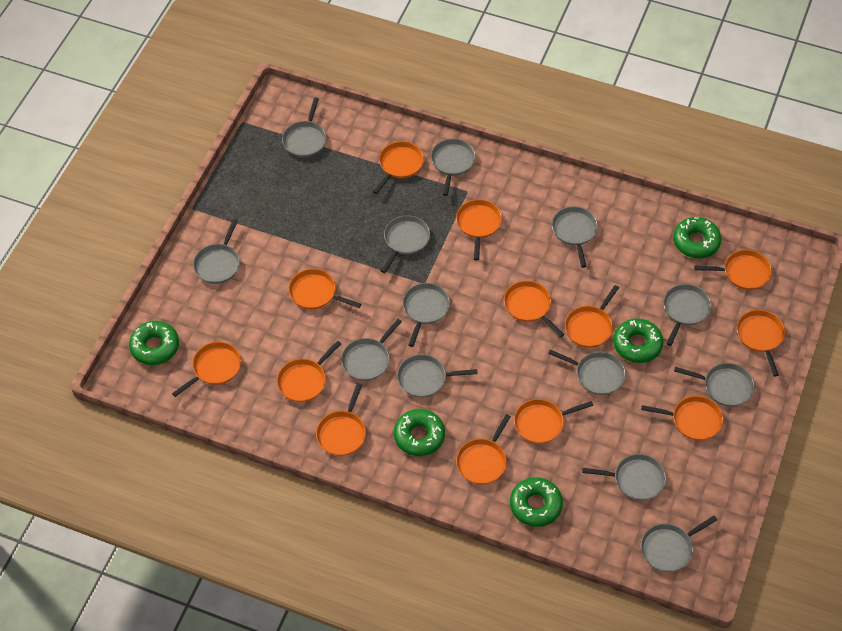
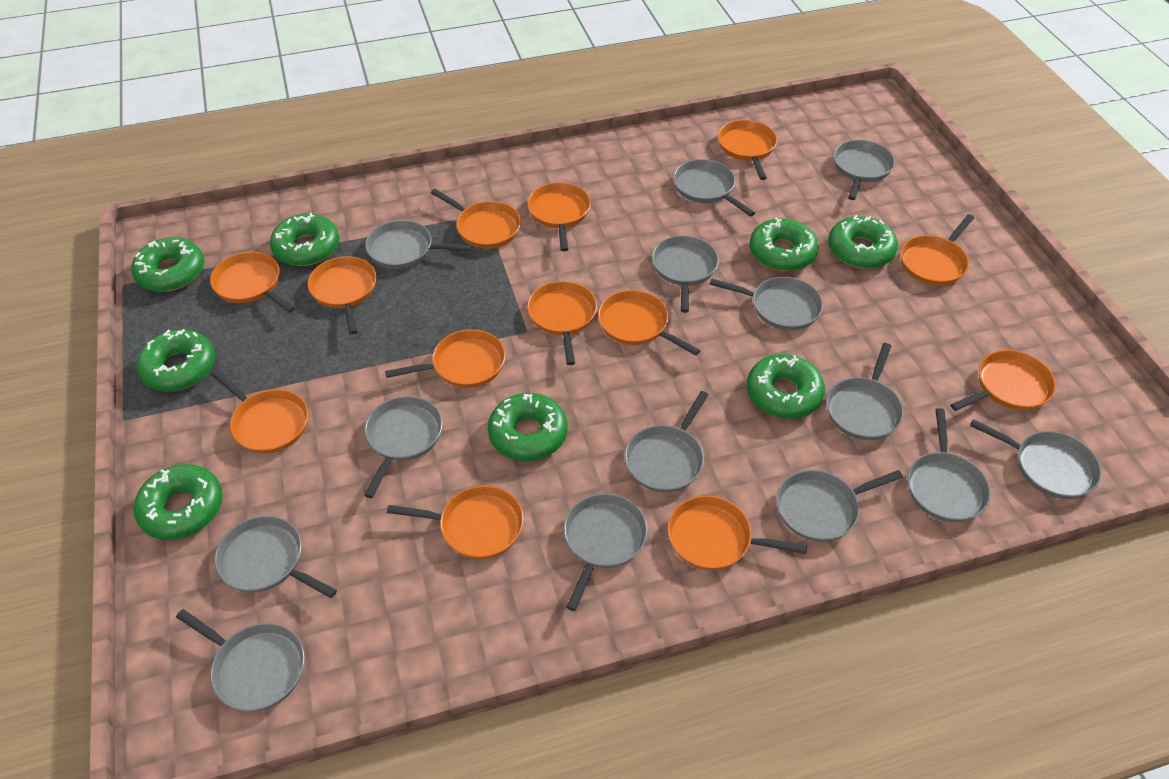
green donut: 5 -> 8
grey pan: 13 -> 14

